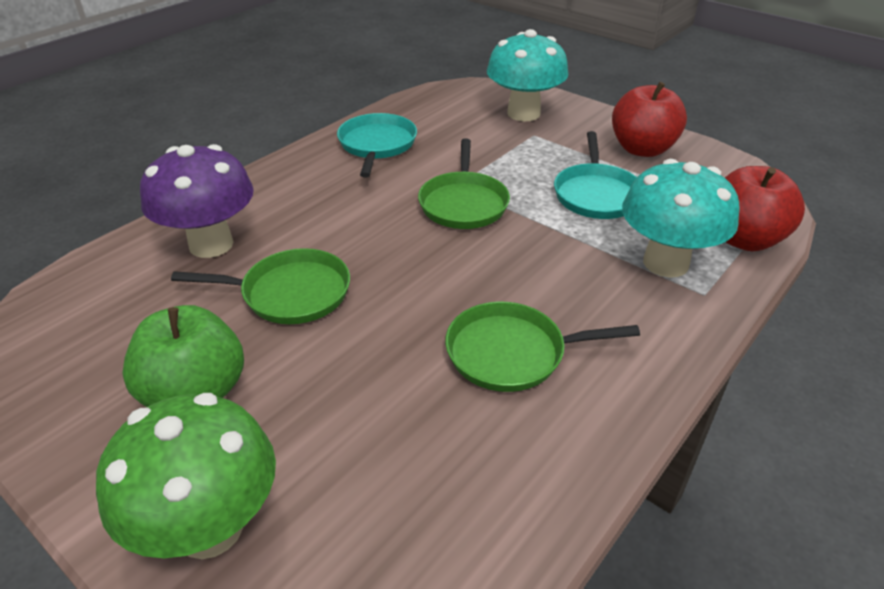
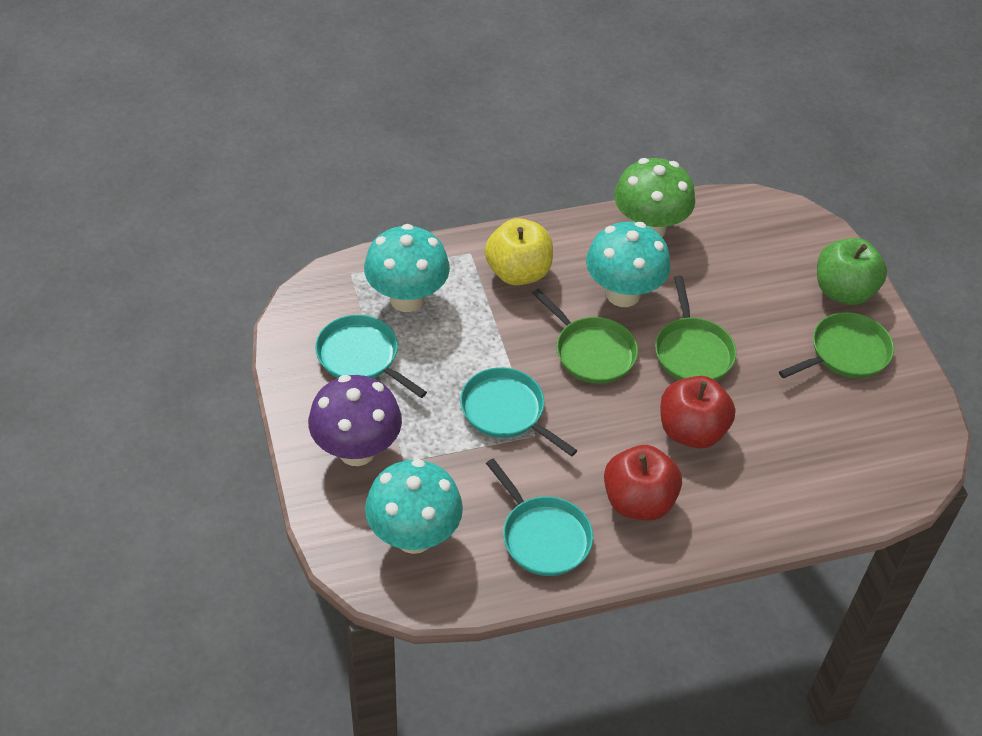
turquoise mushroom: 2 -> 3
turquoise pan: 2 -> 3
yellow apple: 0 -> 1

